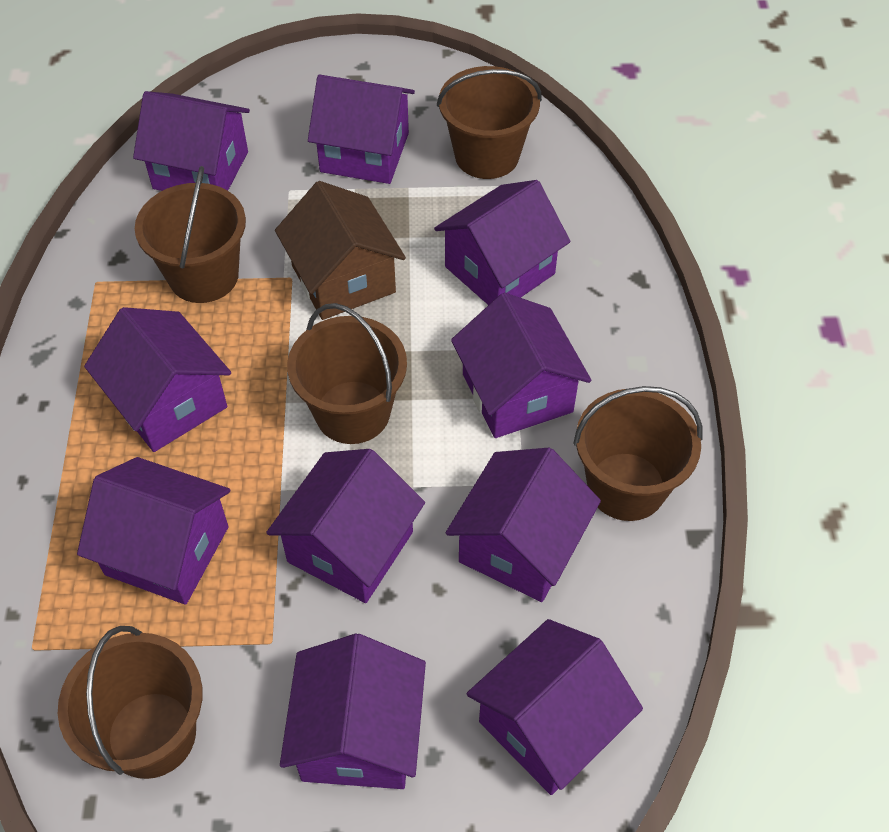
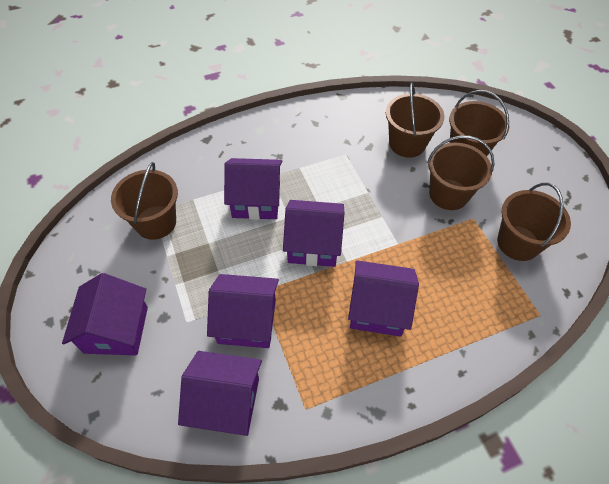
brown house: 1 -> 0
purple house: 10 -> 6

